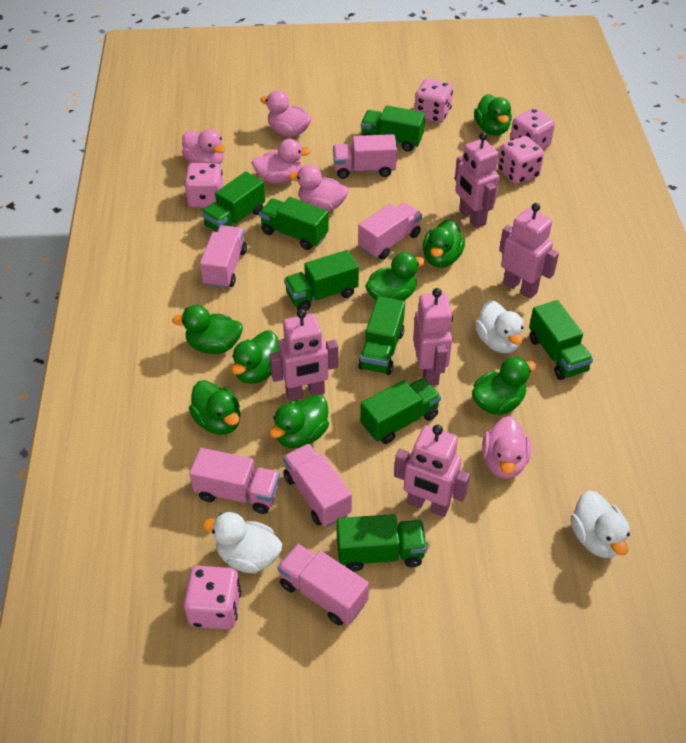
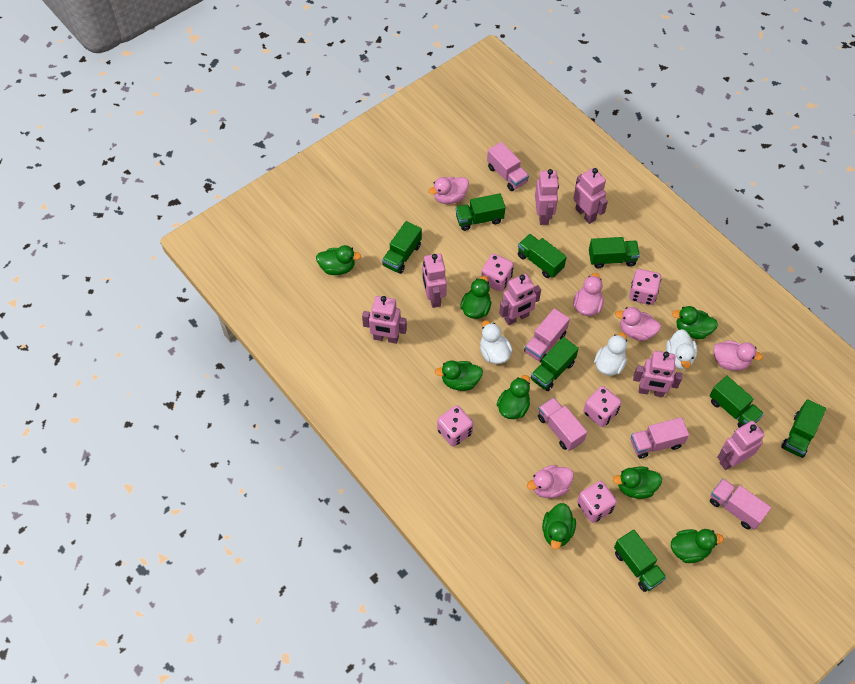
pink robot: 5 -> 7
pink truck: 6 -> 5

